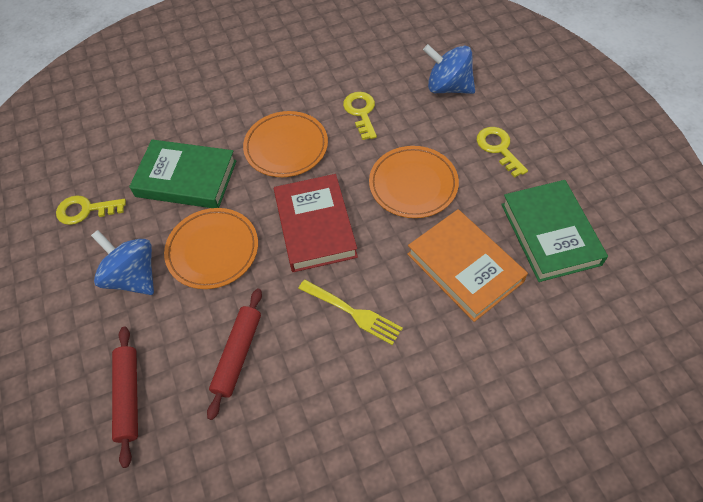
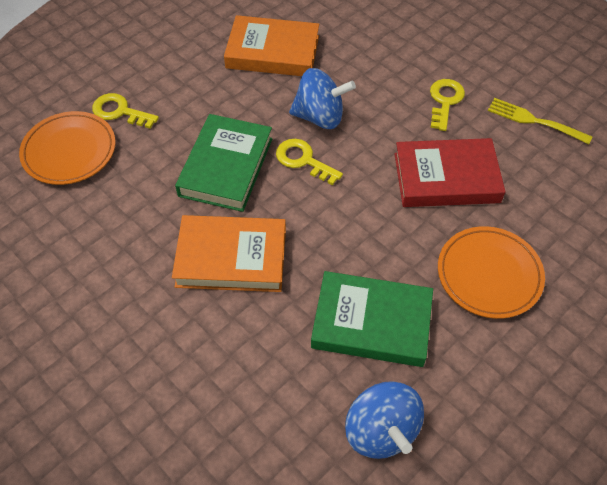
orange book: 1 -> 2
orange plate: 3 -> 2
red rolling pin: 2 -> 0

